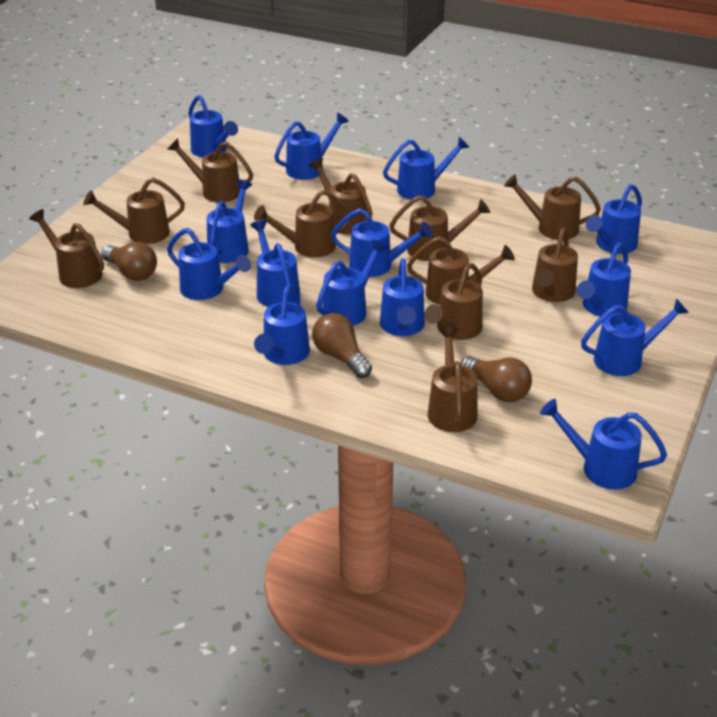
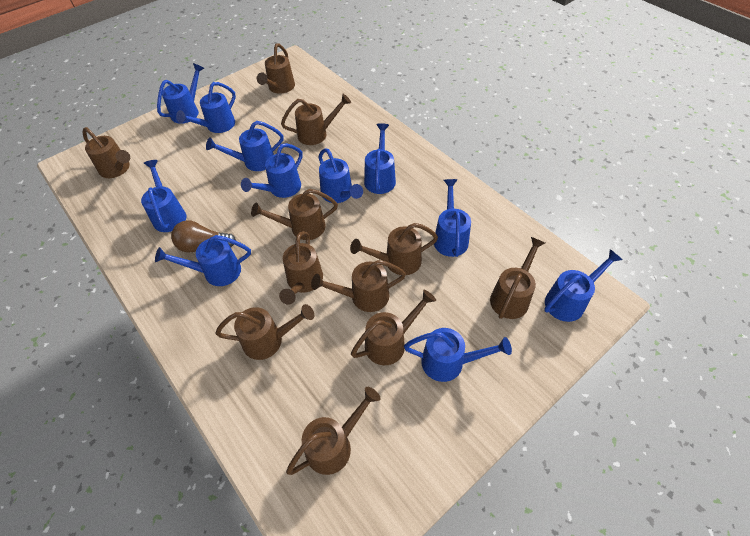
blue watering can: 14 -> 11
brown light bulb: 3 -> 1

